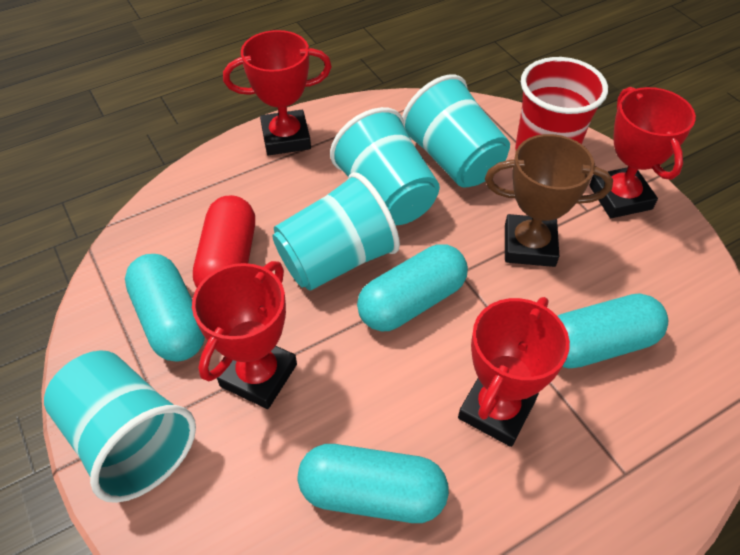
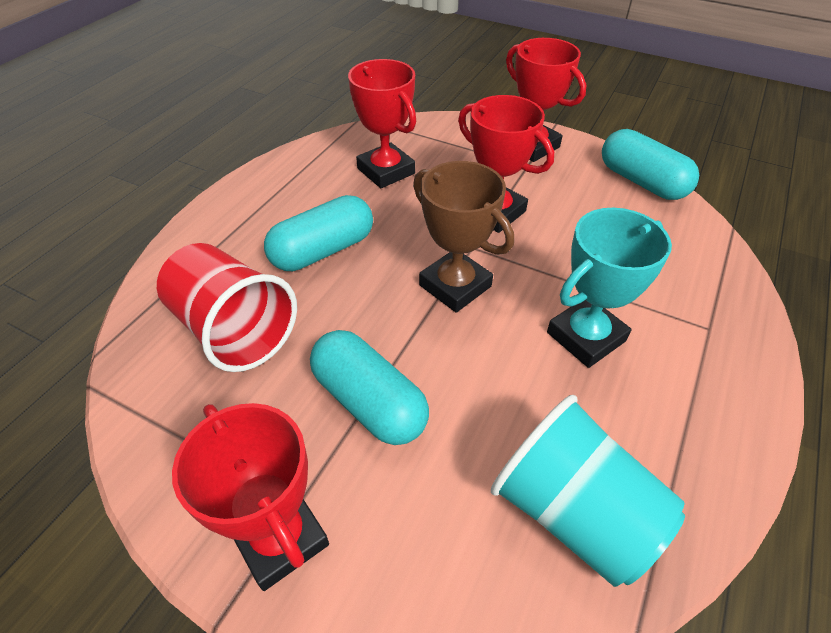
red capsule: 1 -> 0
turquoise capsule: 4 -> 3
turquoise cup: 4 -> 1
turquoise trophy: 0 -> 1

